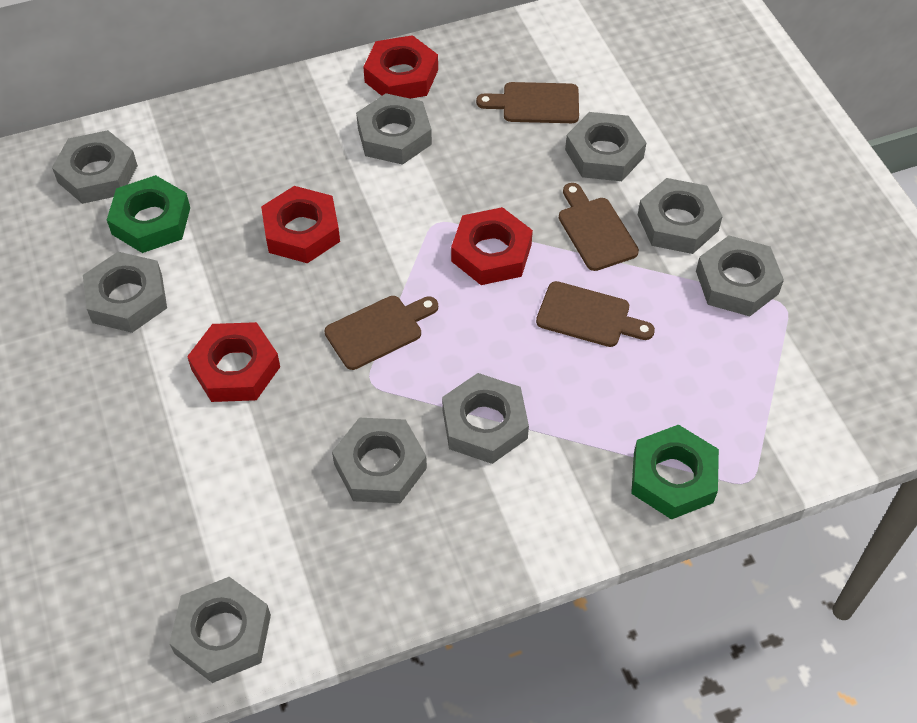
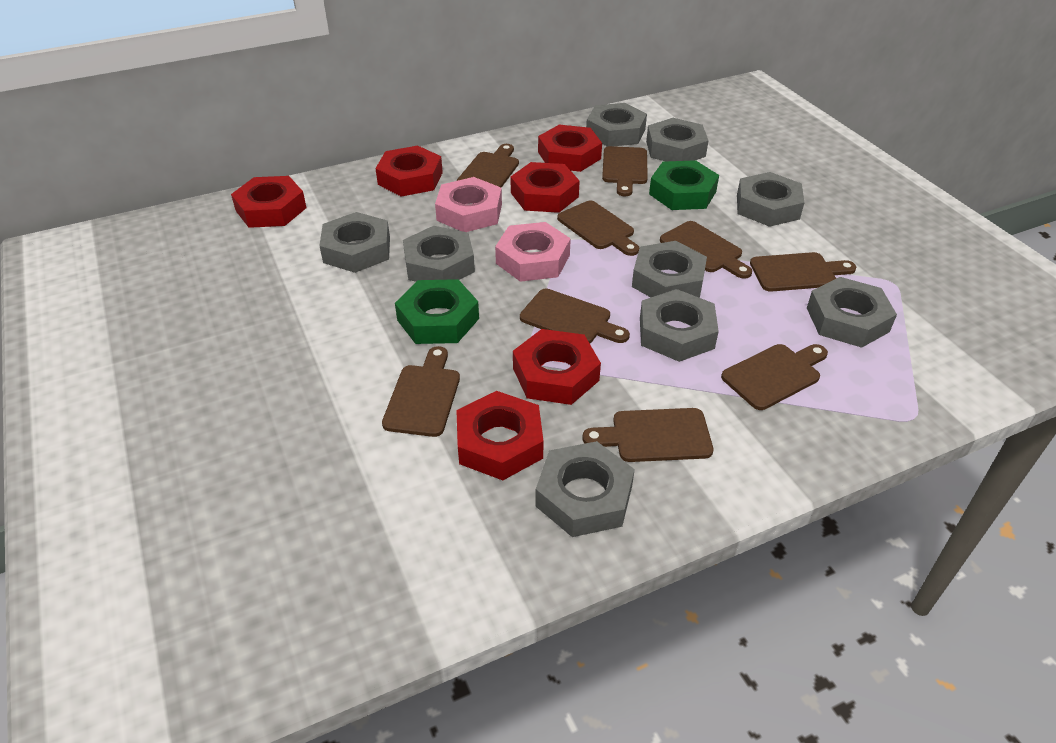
brown cutting board: 4 -> 9
pink nut: 0 -> 2
red nut: 4 -> 6

